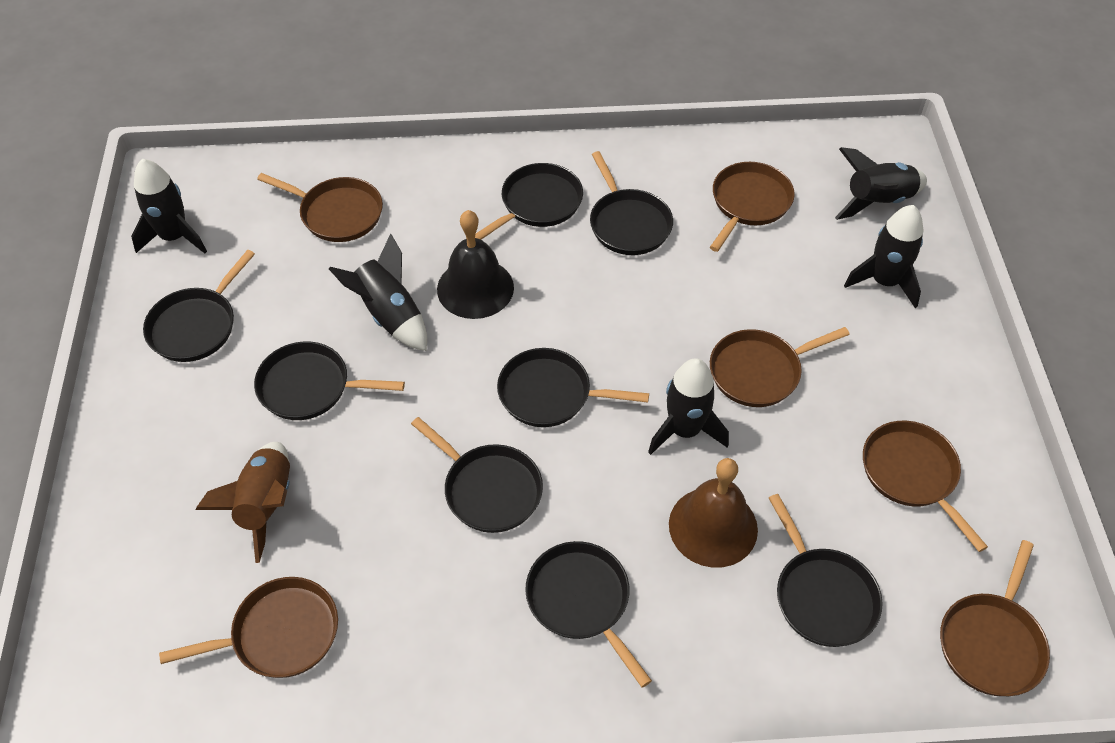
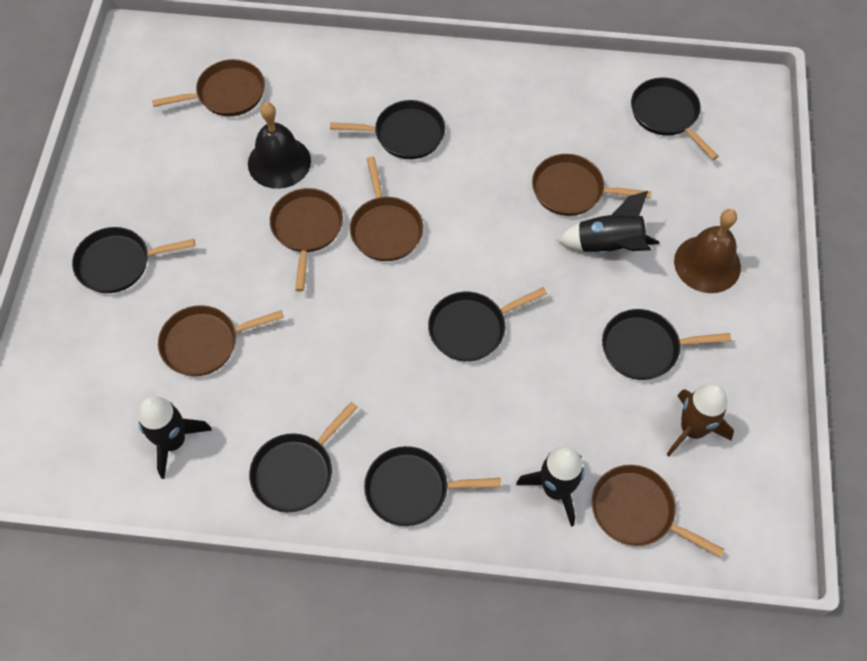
black pan: 8 -> 7
black rocket: 5 -> 3

